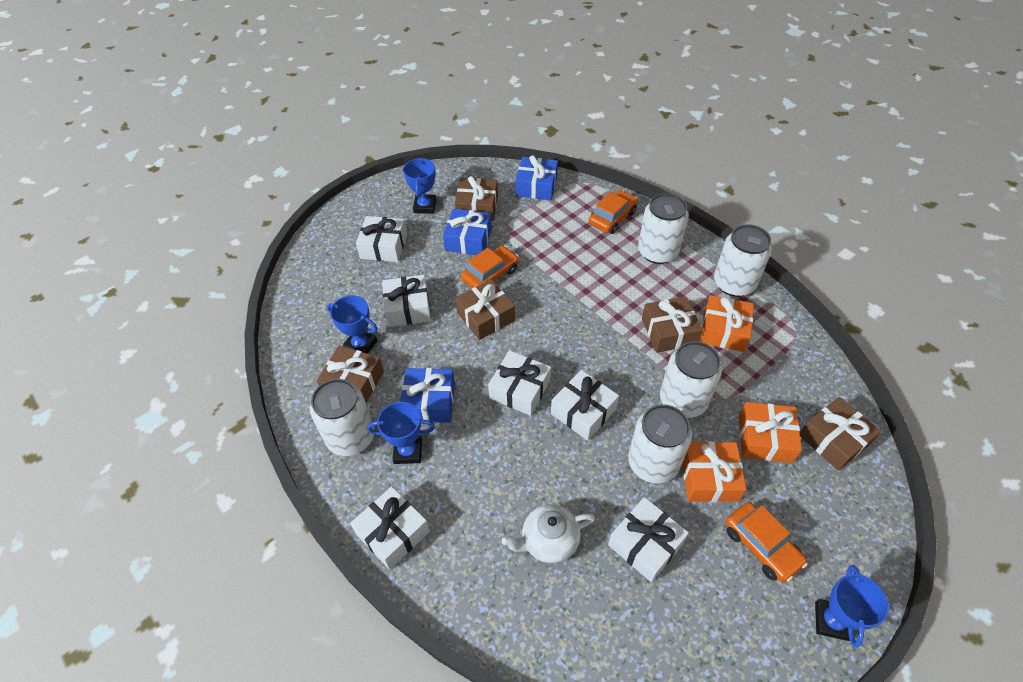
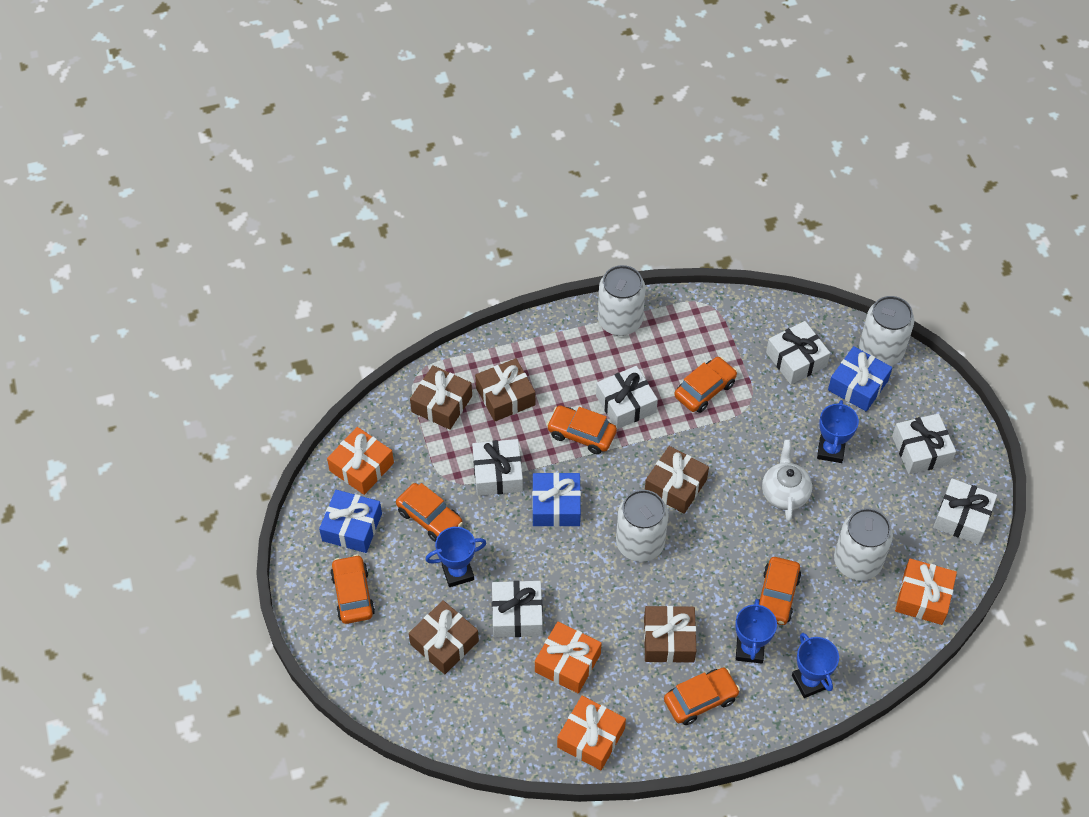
orange car: 3 -> 6
orange gift: 3 -> 4
white can: 5 -> 4

